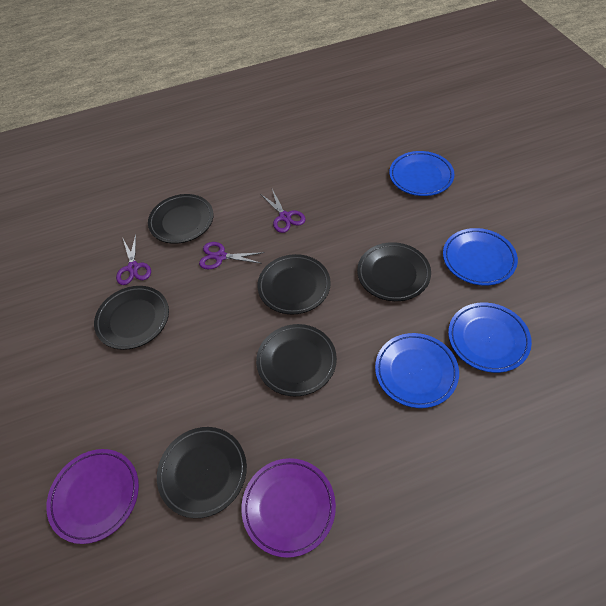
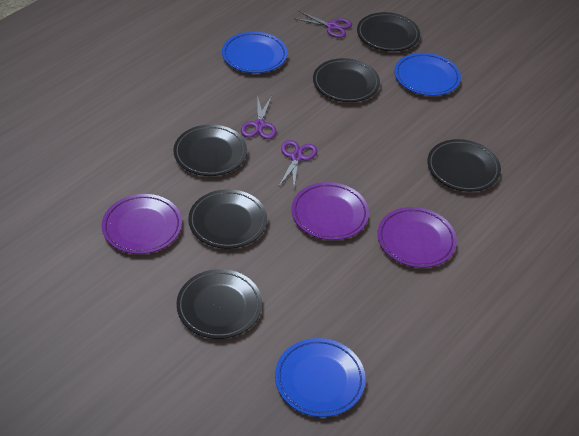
blue plate: 4 -> 3
purple plate: 2 -> 3

